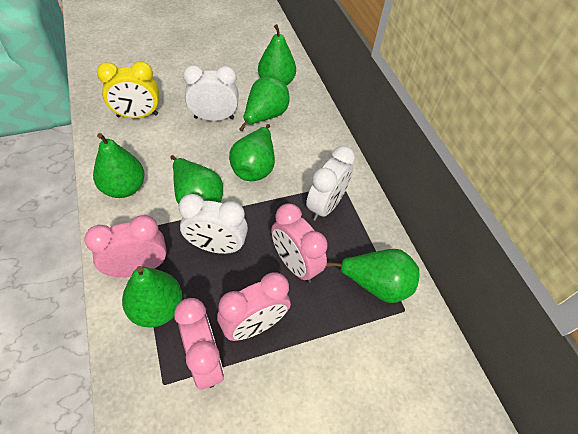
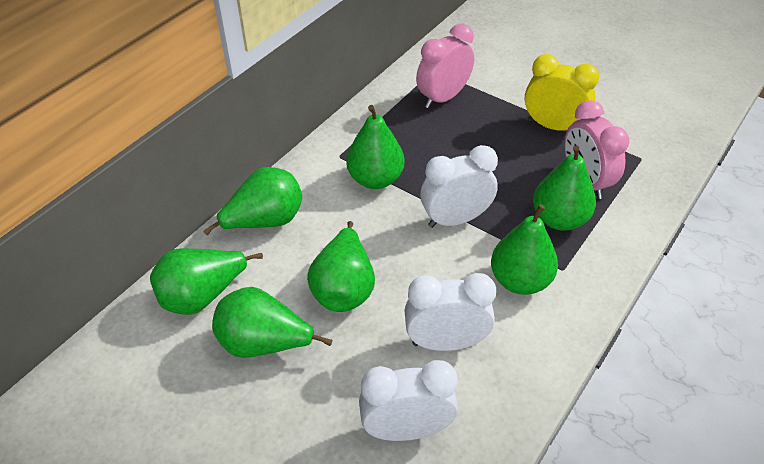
pink clock: 4 -> 2

